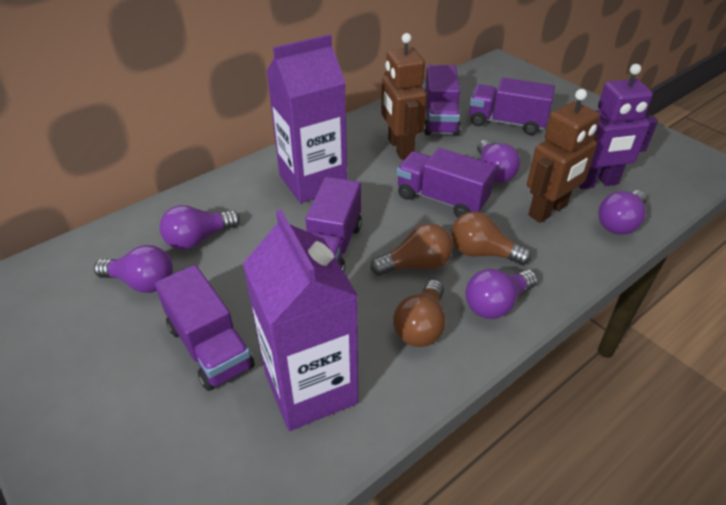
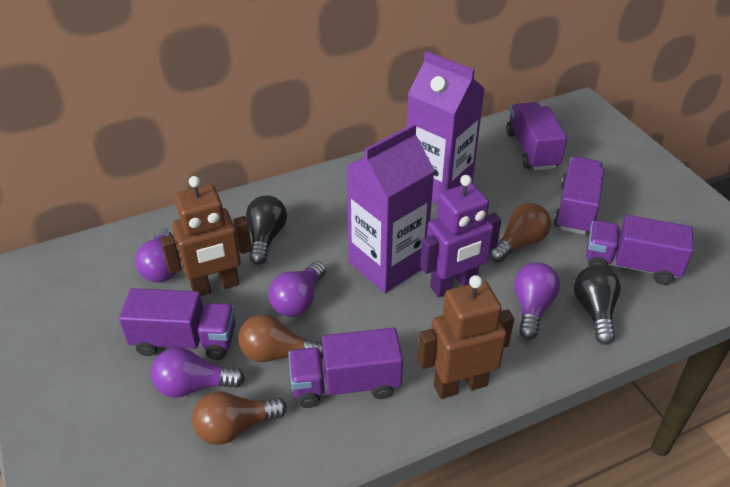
black light bulb: 0 -> 2
purple light bulb: 5 -> 4

